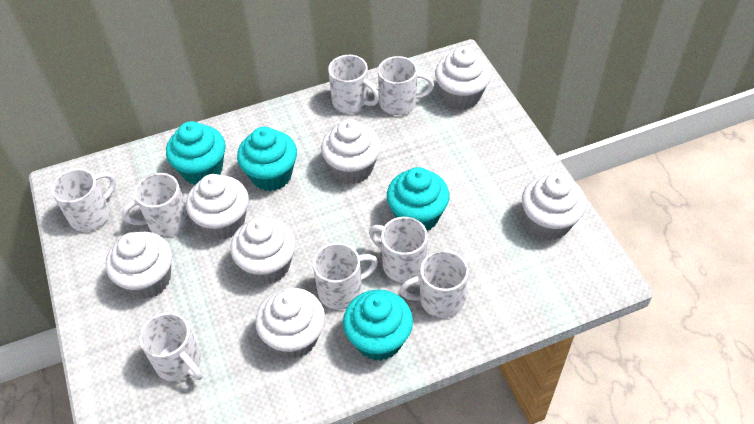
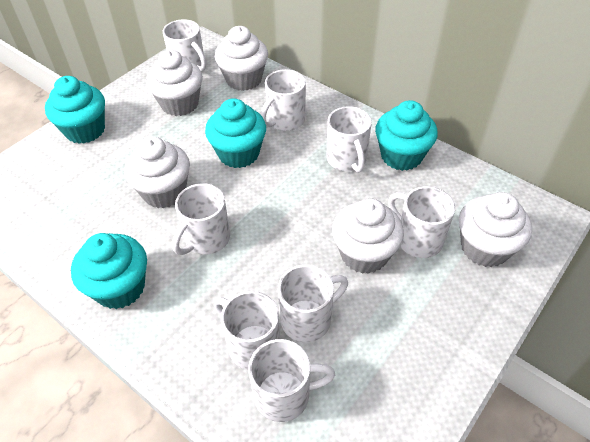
white cupcake: 7 -> 5

